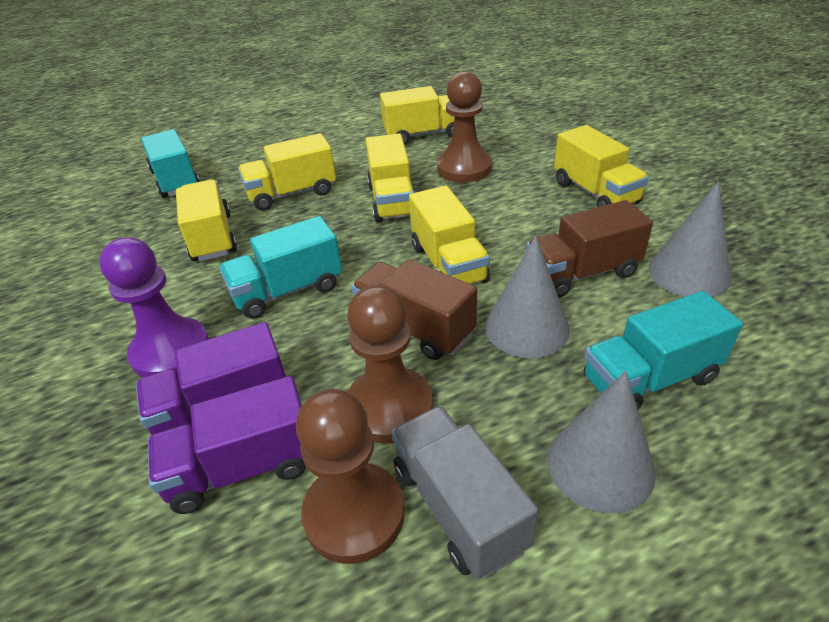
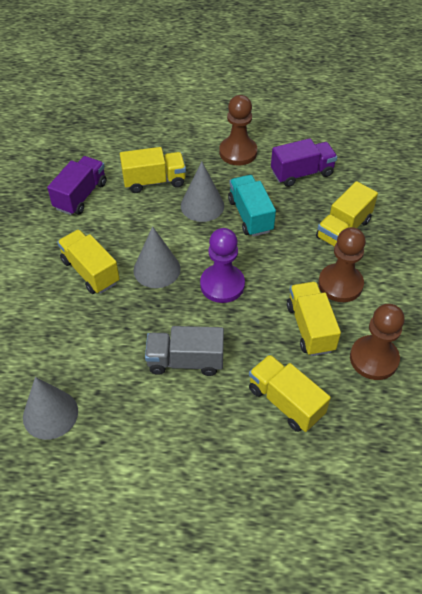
brown truck: 2 -> 0
turquoise truck: 3 -> 1
yellow truck: 6 -> 5

